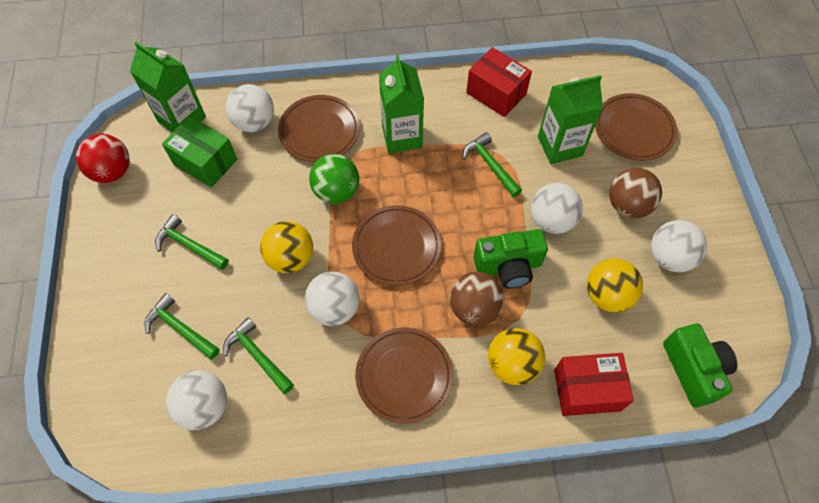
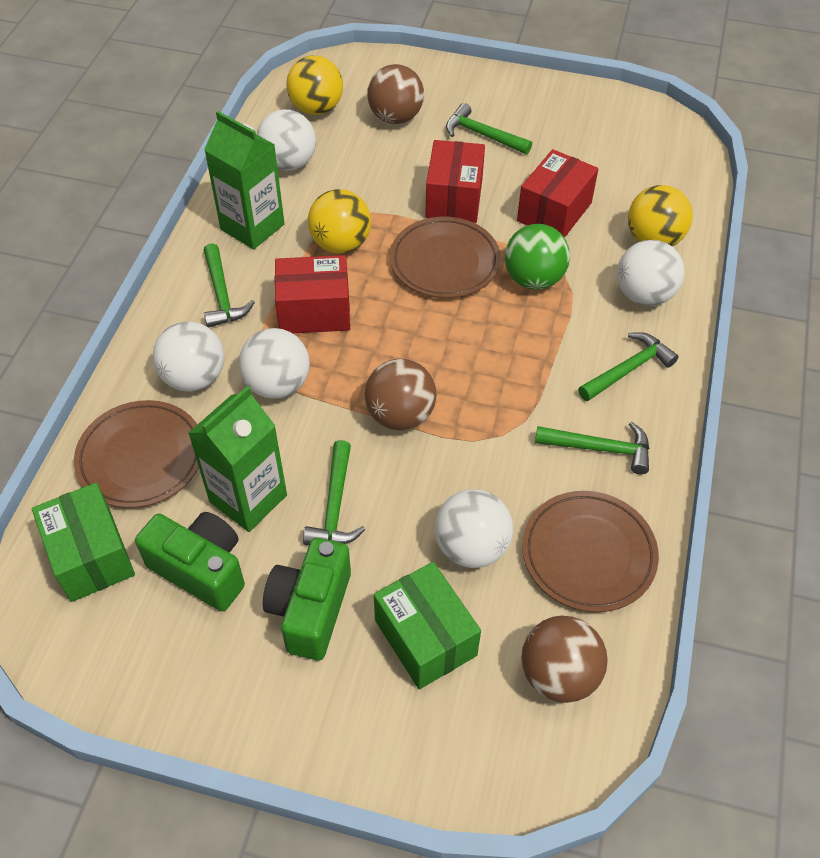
brown ball: 2 -> 3
brown plate: 4 -> 3
green box: 1 -> 2
green carton: 3 -> 2
green hammer: 4 -> 5
red ball: 1 -> 0
red box: 2 -> 3

